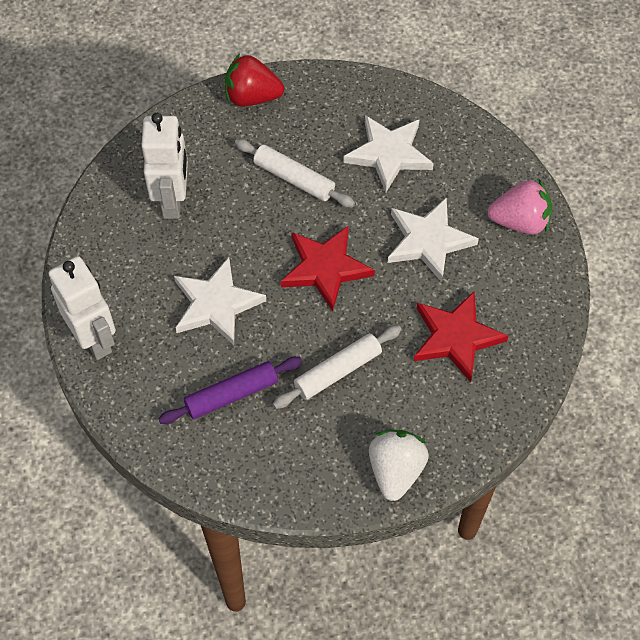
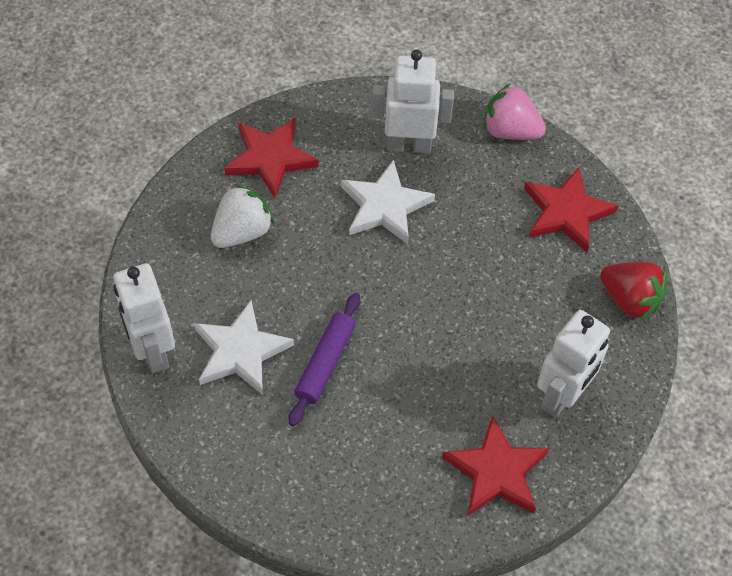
red star: 2 -> 3
white robot: 2 -> 3
white rolling pin: 2 -> 0
white star: 3 -> 2

